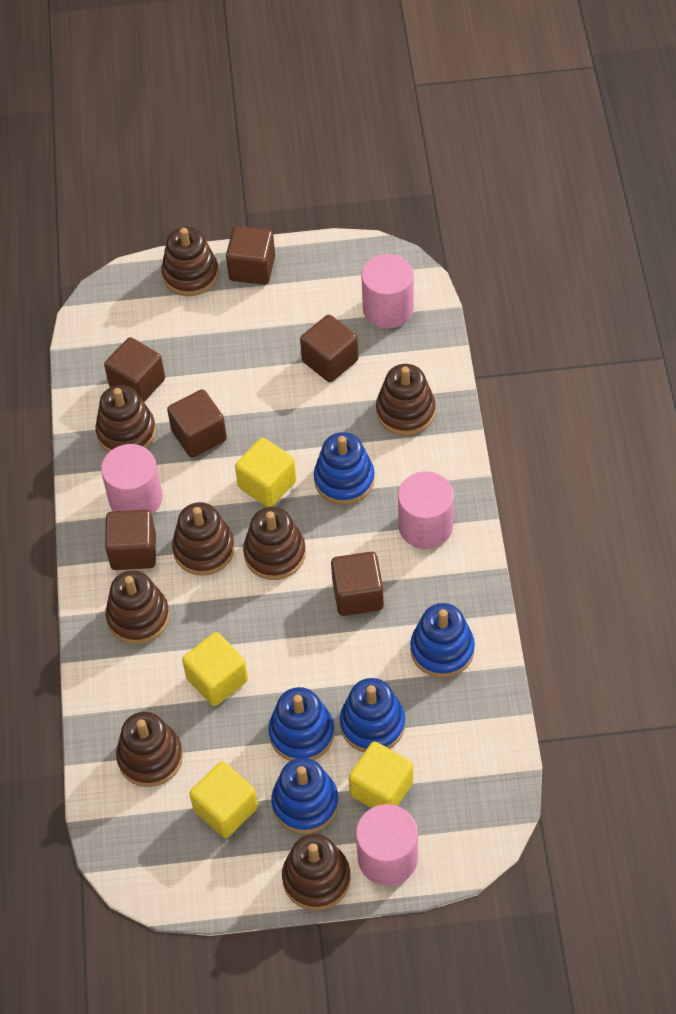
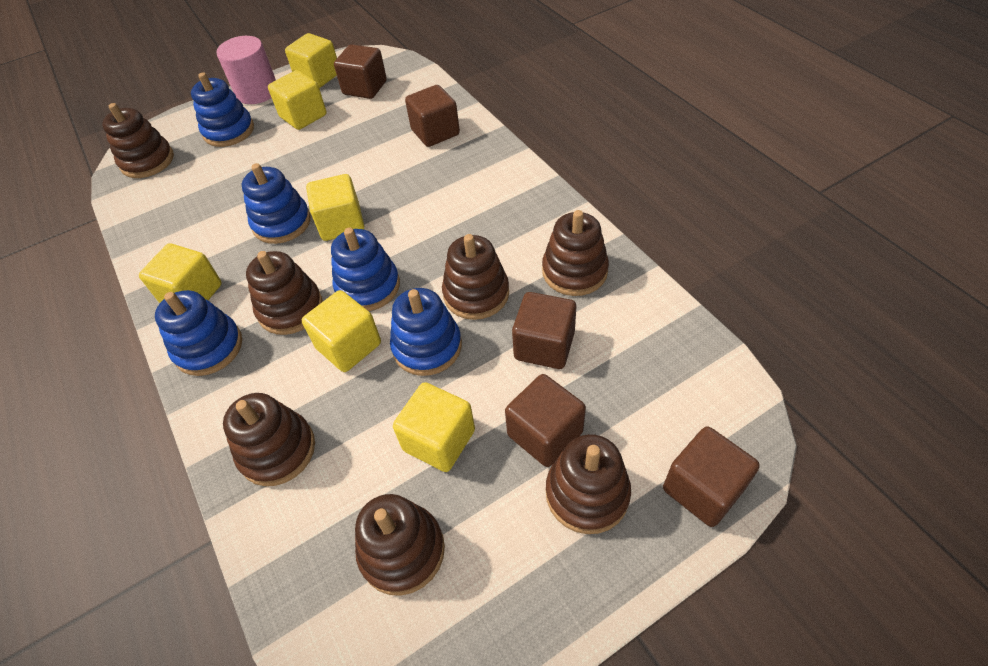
brown cube: 6 -> 5
brown stacking toy: 8 -> 7
pink cylinder: 4 -> 1
yellow cube: 4 -> 6

